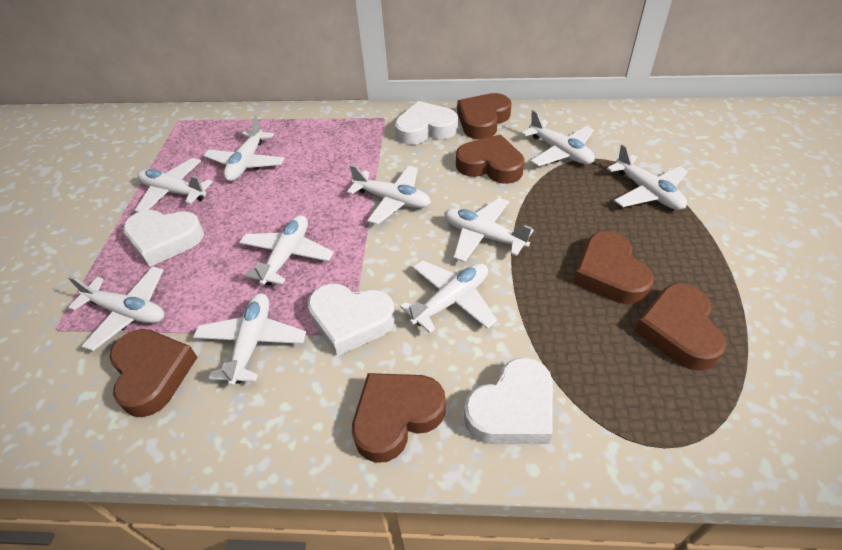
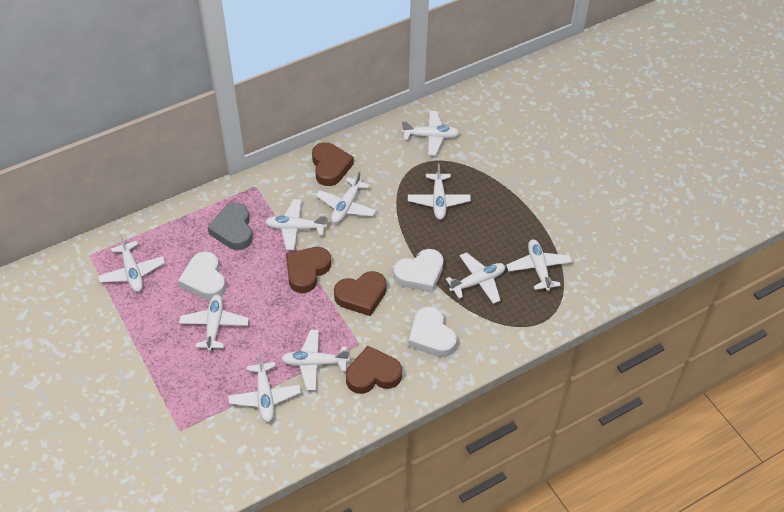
brown heart: 6 -> 4
grey heart: 0 -> 1
white heart: 4 -> 3

